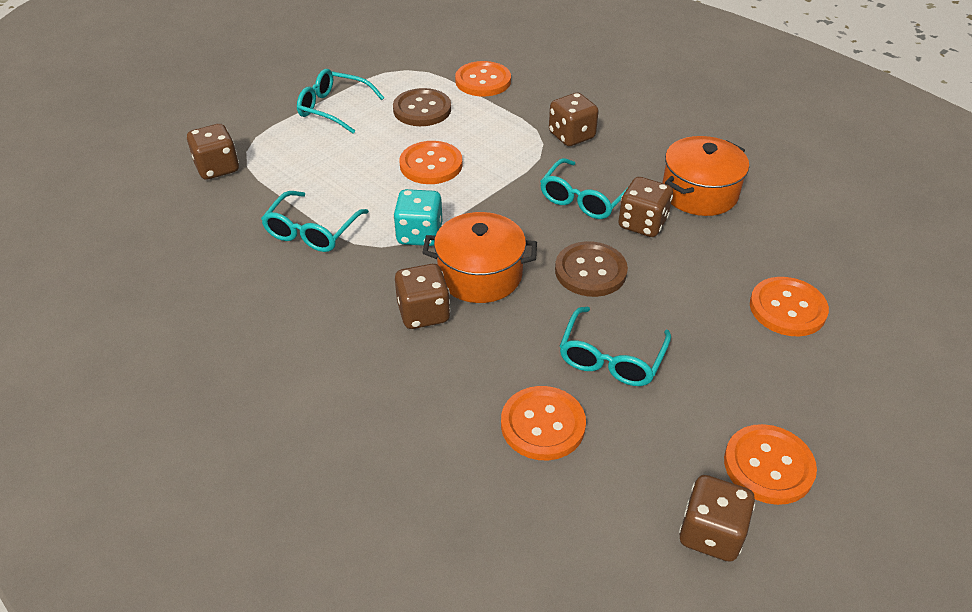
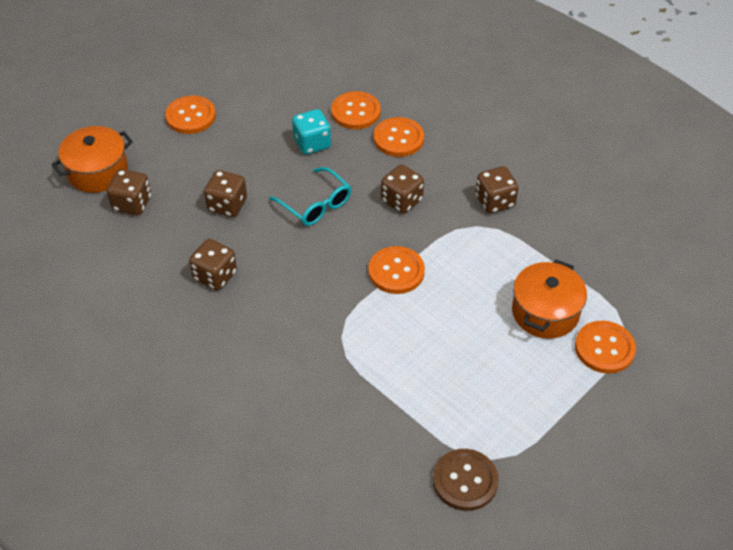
brown button: 2 -> 1
turquoise glasses: 4 -> 1

